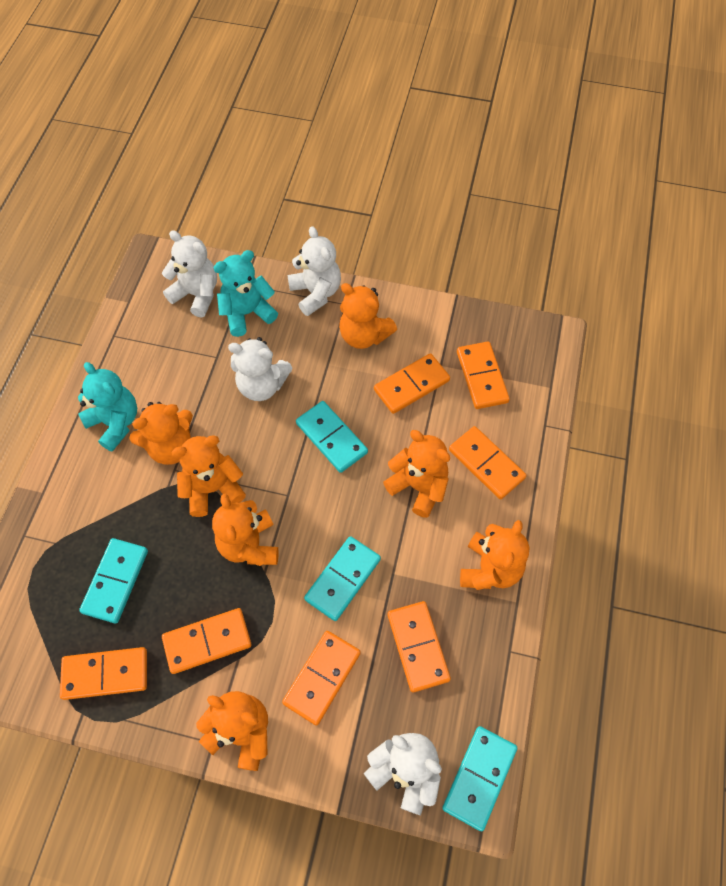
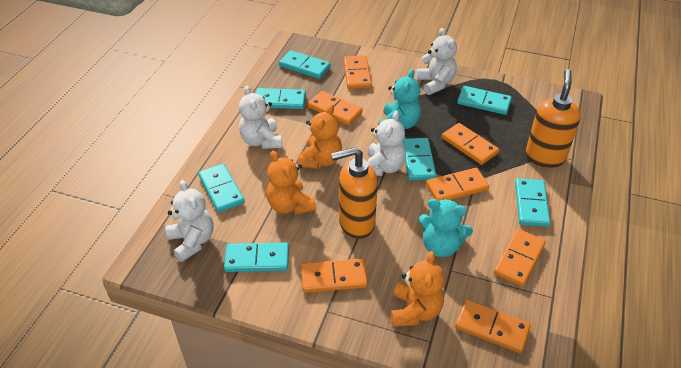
orange soap dispenser: 0 -> 2
orange teddy bear: 7 -> 3
turquoise domino: 4 -> 7

